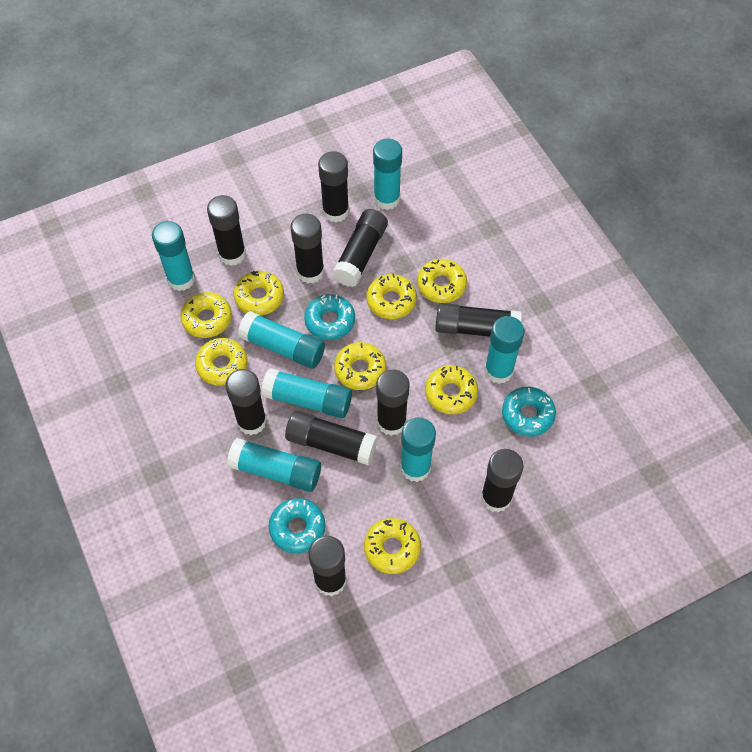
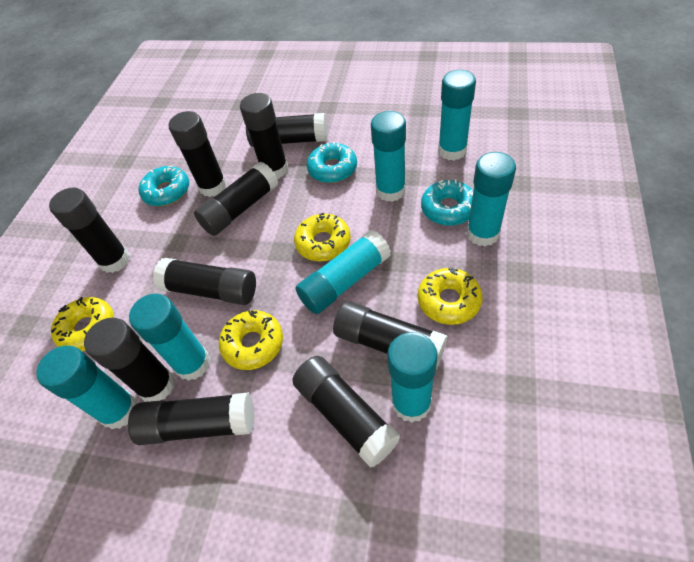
yellow donut: 8 -> 4

